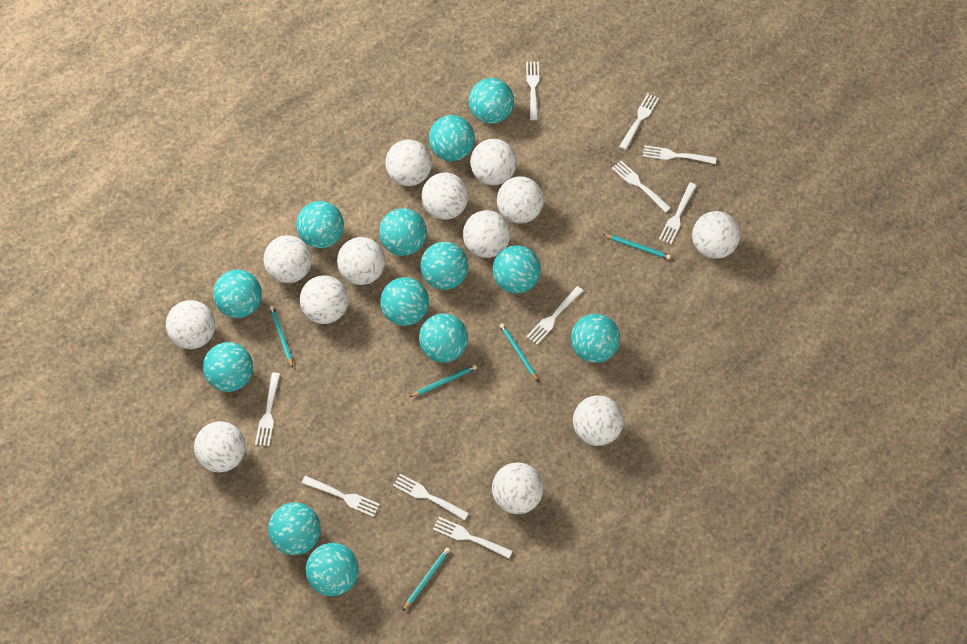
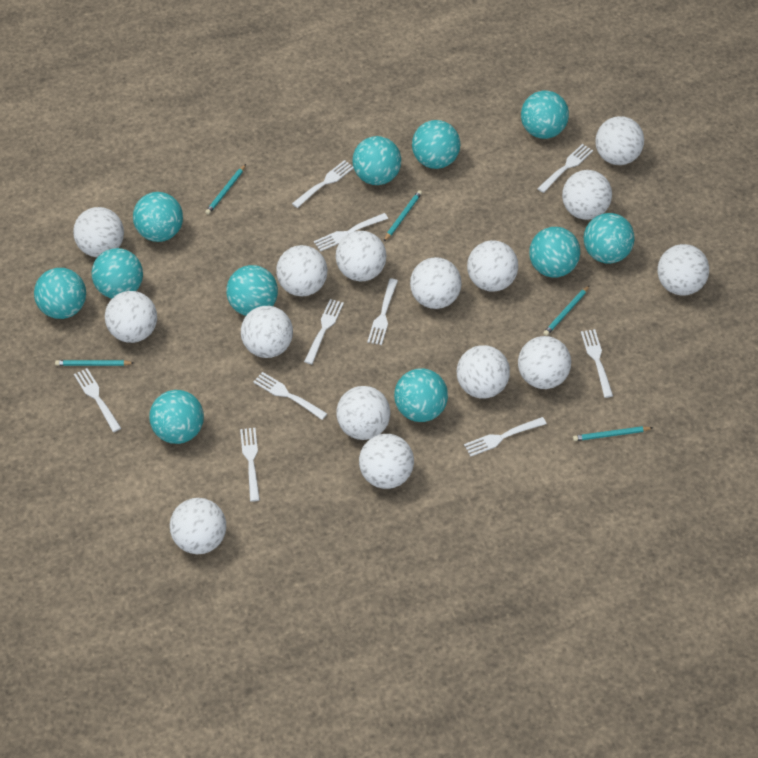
turquoise ball: 13 -> 11
white ball: 13 -> 15

